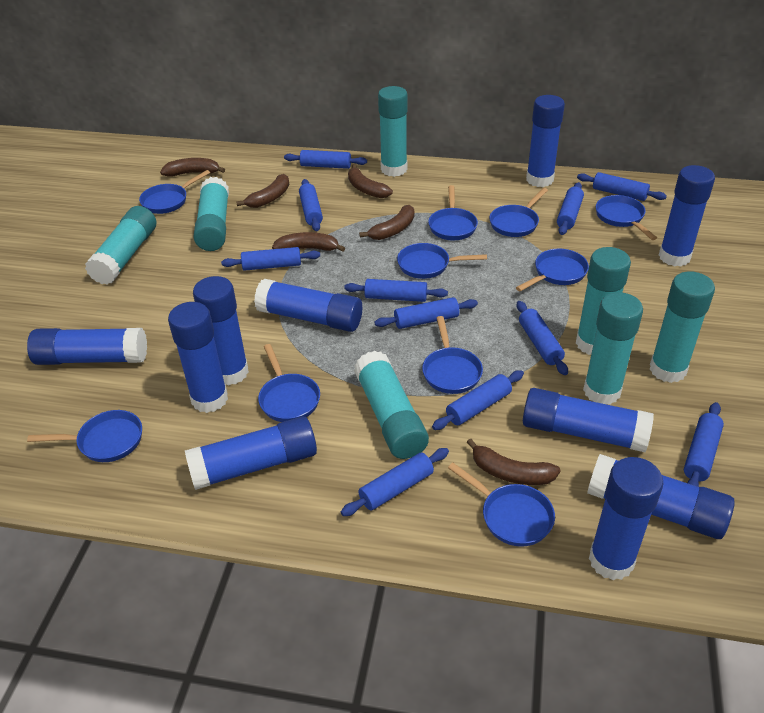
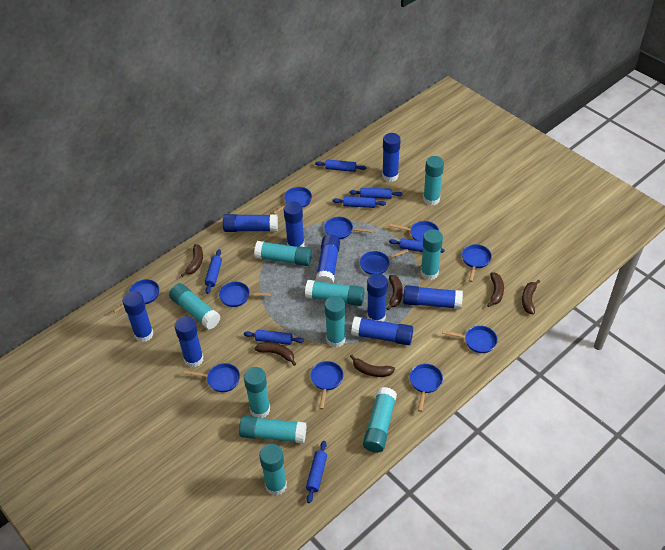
blue glue stick: 10 -> 9
blue pan: 10 -> 11
blue rolling pin: 11 -> 7
turquoise glue stick: 7 -> 10

